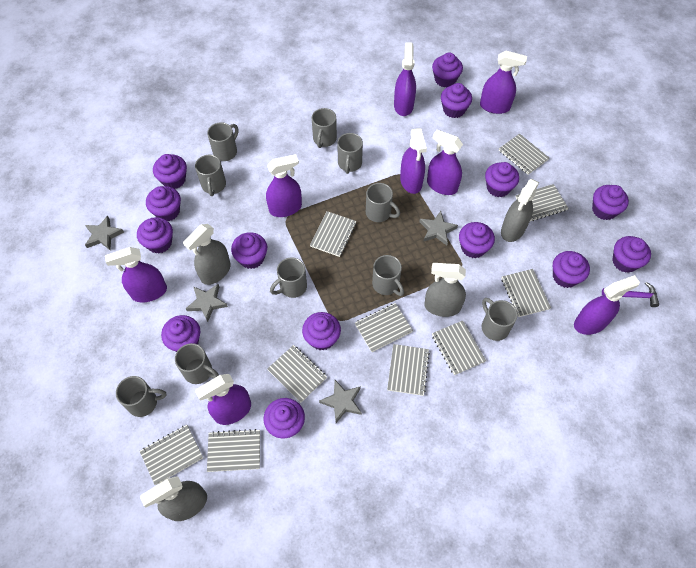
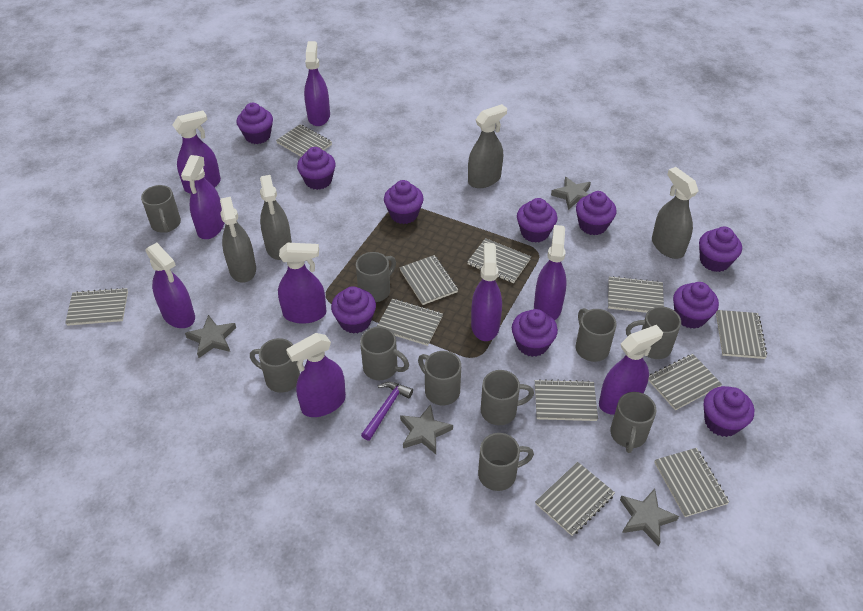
grey notebook: 10 -> 11
purple cupcake: 14 -> 10
purple spray bottle: 8 -> 9

